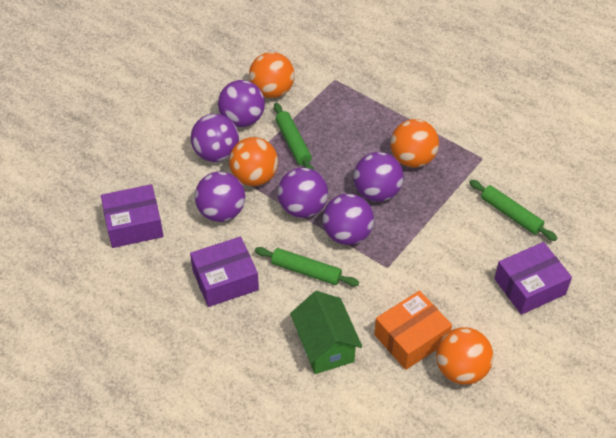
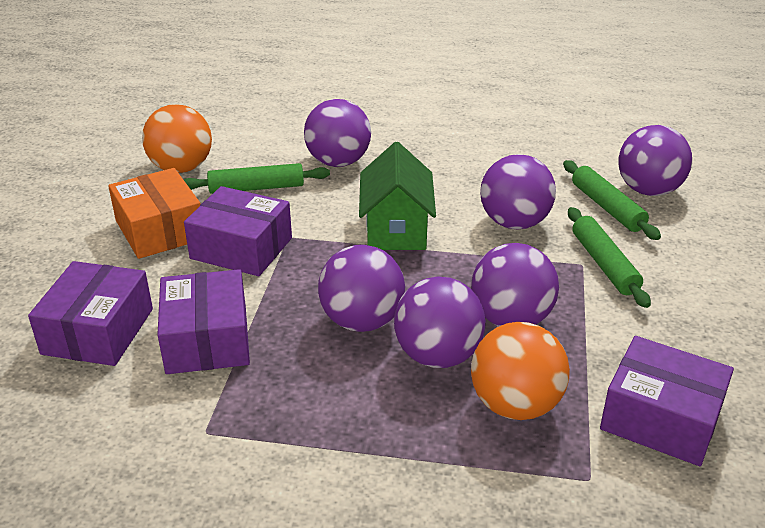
orange ball: 4 -> 2
purple box: 3 -> 4

